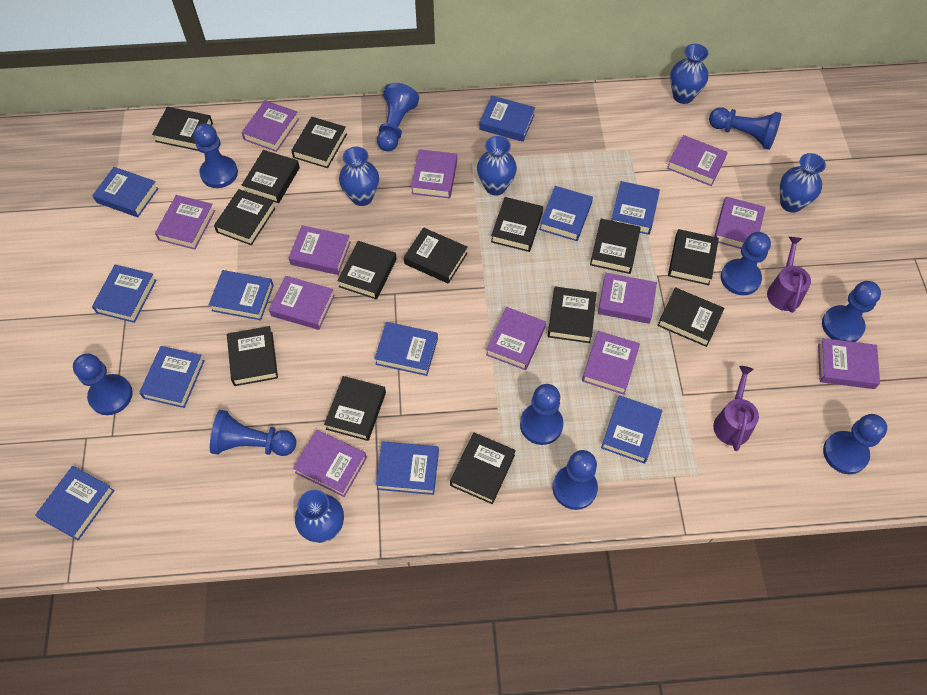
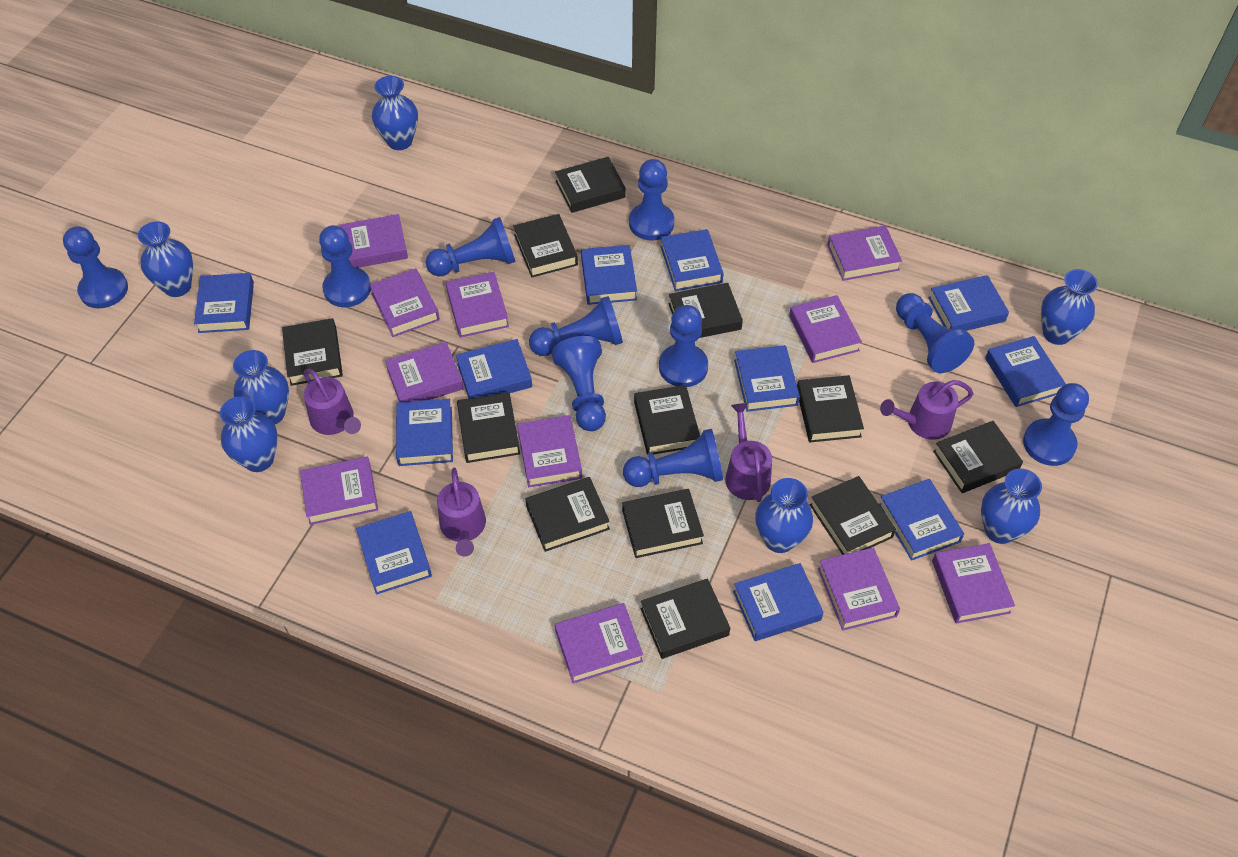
black book: 14 -> 12
blue vase: 5 -> 7
purple book: 12 -> 11
purple watering can: 2 -> 4

